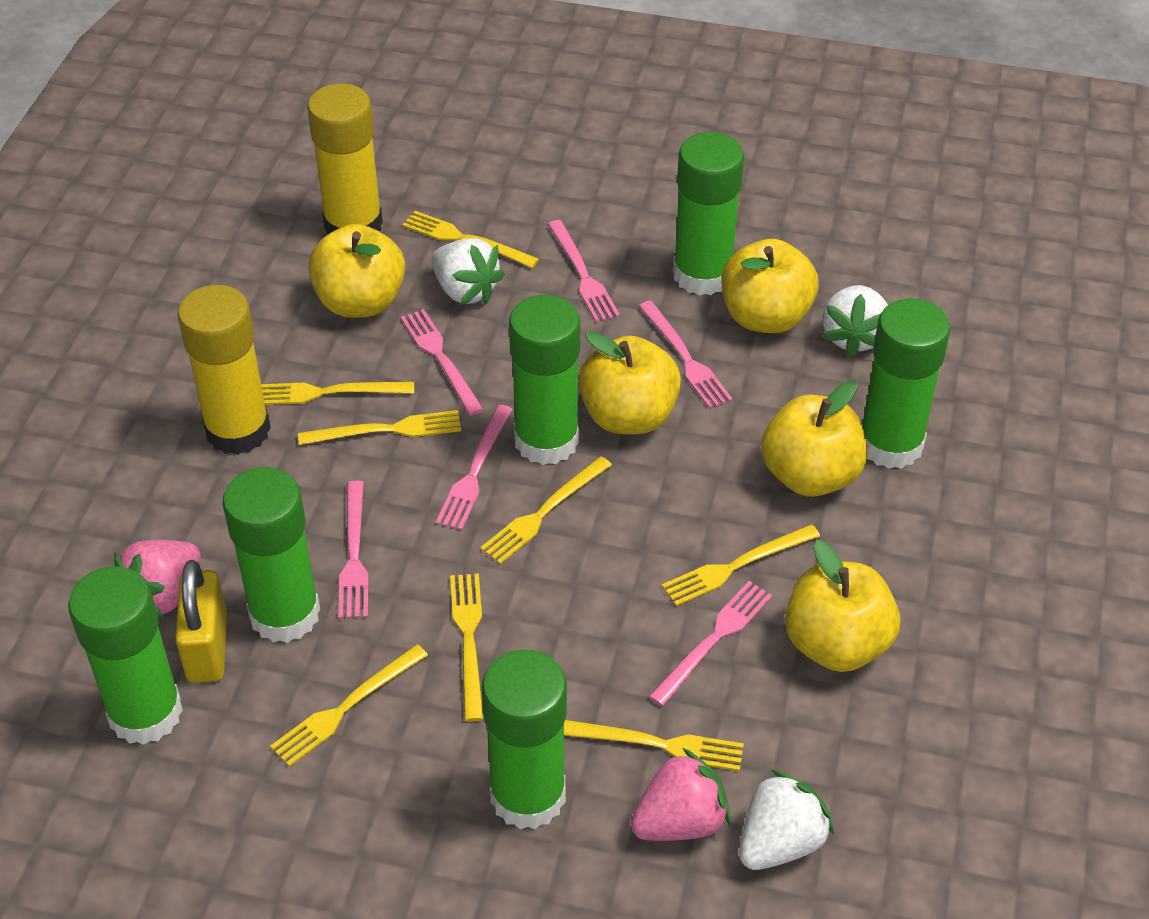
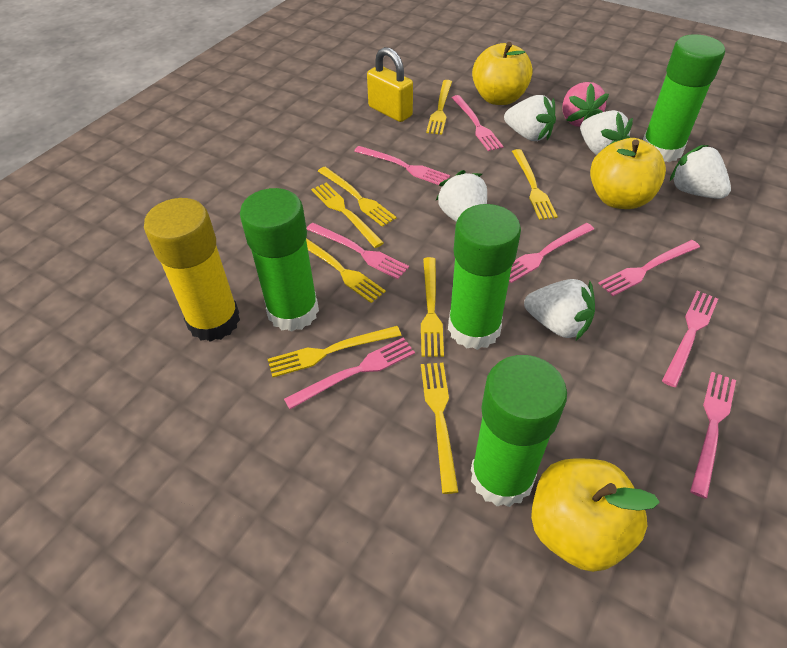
green glue stick: 6 -> 4
pink fork: 6 -> 8
pink strawberry: 2 -> 1
white strawberry: 3 -> 5
yellow apple: 5 -> 3
yellow glue stick: 2 -> 1

